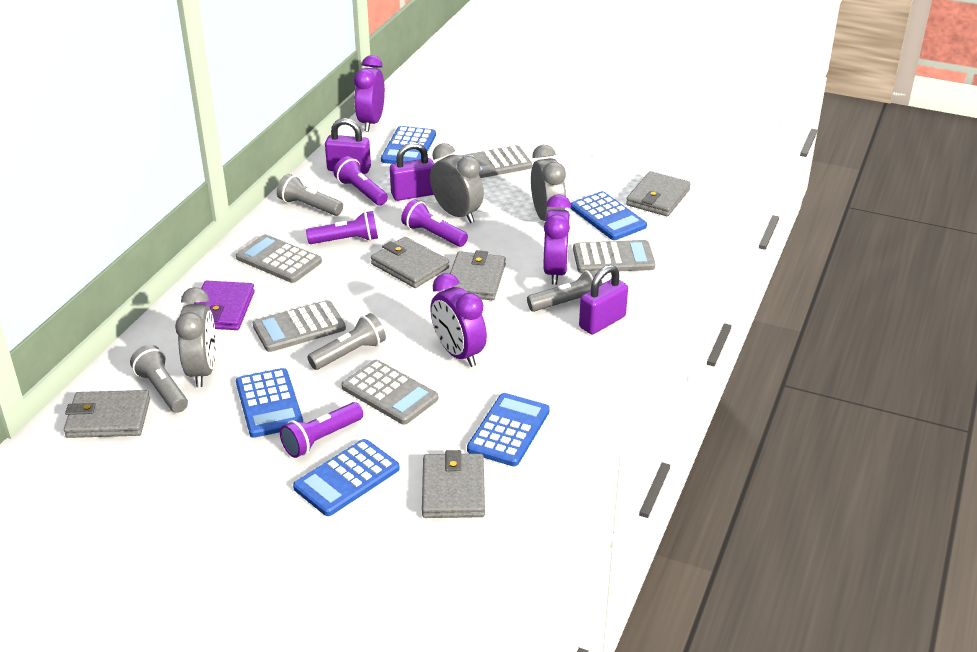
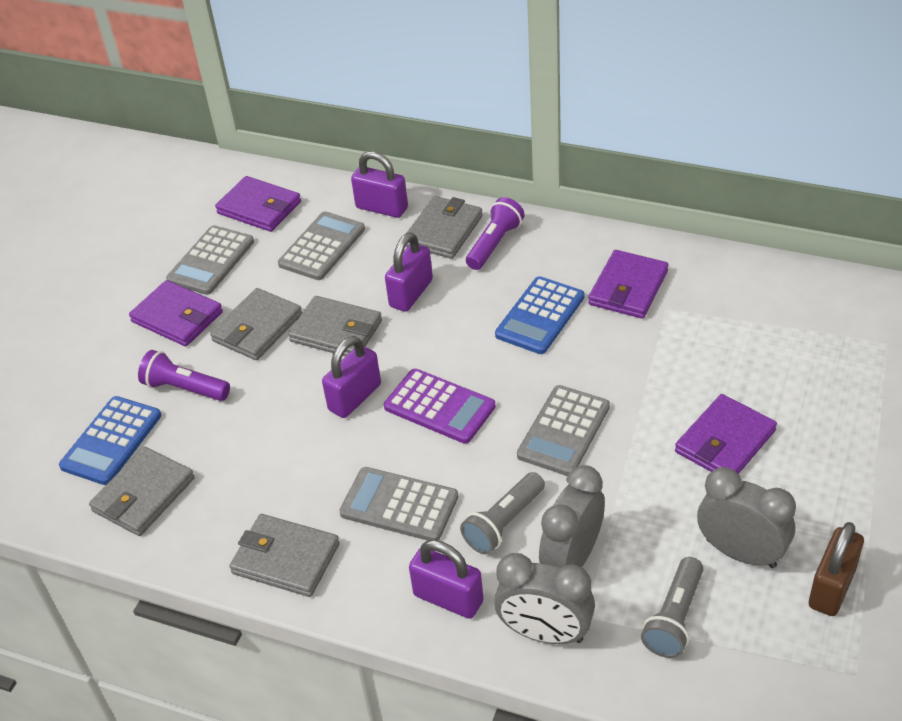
blue calculator: 5 -> 2
brown padlock: 0 -> 1
grey calculator: 5 -> 4
grey flashlight: 4 -> 2
purple calculator: 0 -> 1
purple clock: 3 -> 0
purple flashlight: 4 -> 2
purple padlock: 3 -> 4
purple wallet: 1 -> 4

